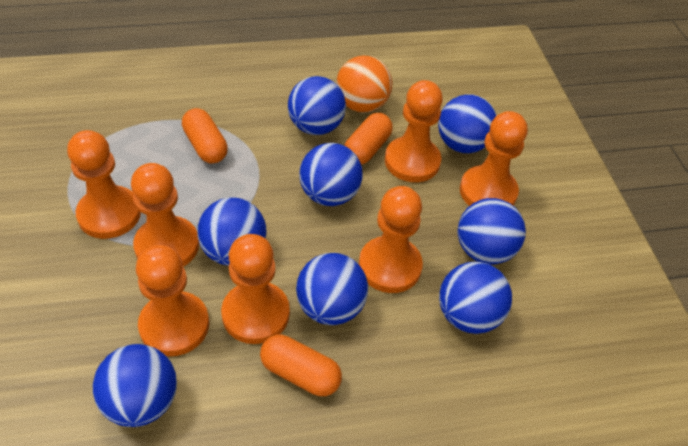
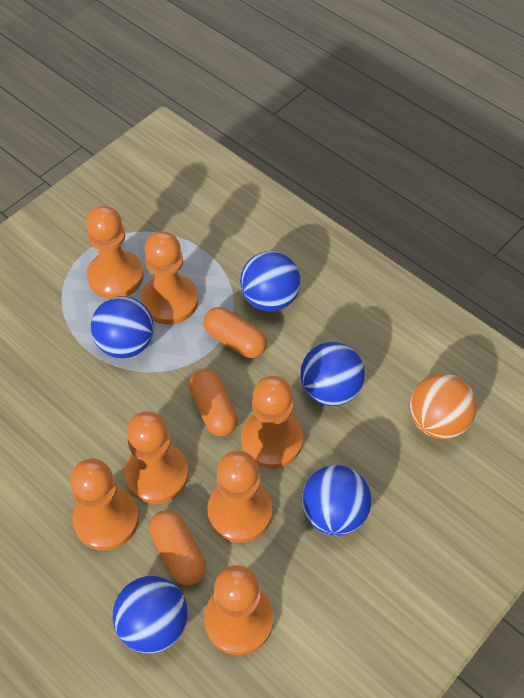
blue ball: 8 -> 5

